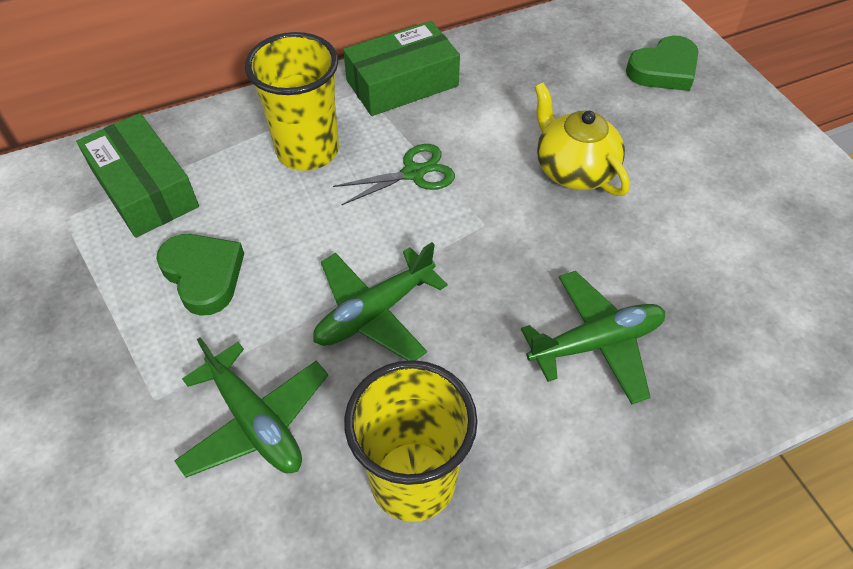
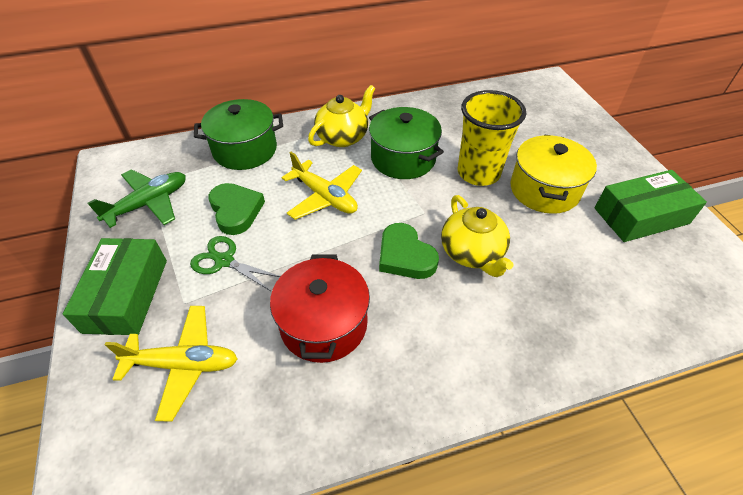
green plane: 3 -> 1
green pot: 0 -> 2
red pot: 0 -> 1
yellow cup: 2 -> 1
yellow plane: 0 -> 2
yellow pot: 0 -> 1
yellow teapot: 1 -> 2

